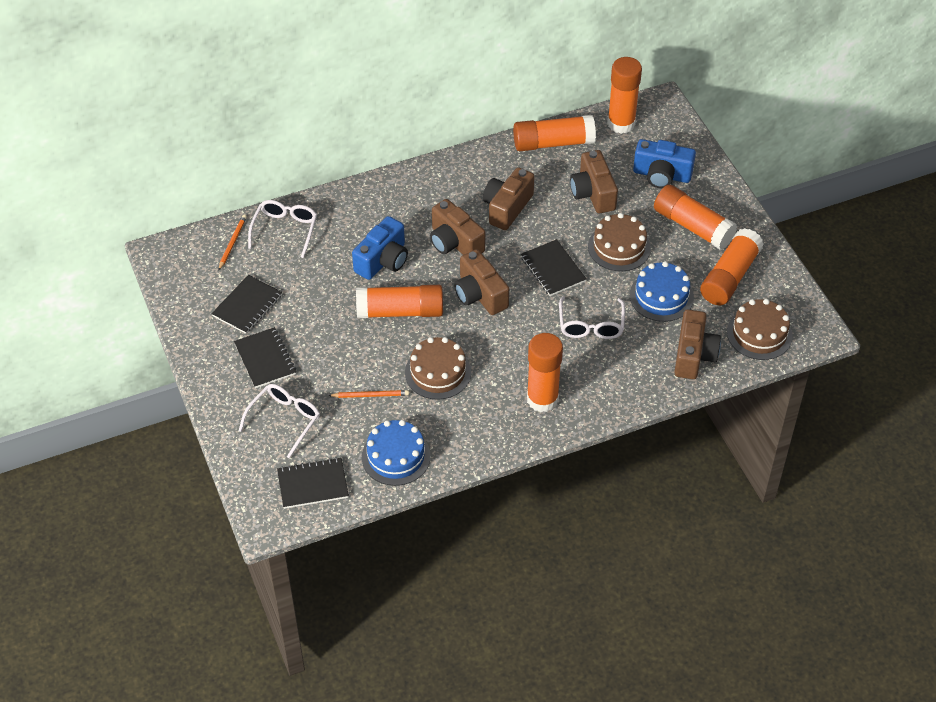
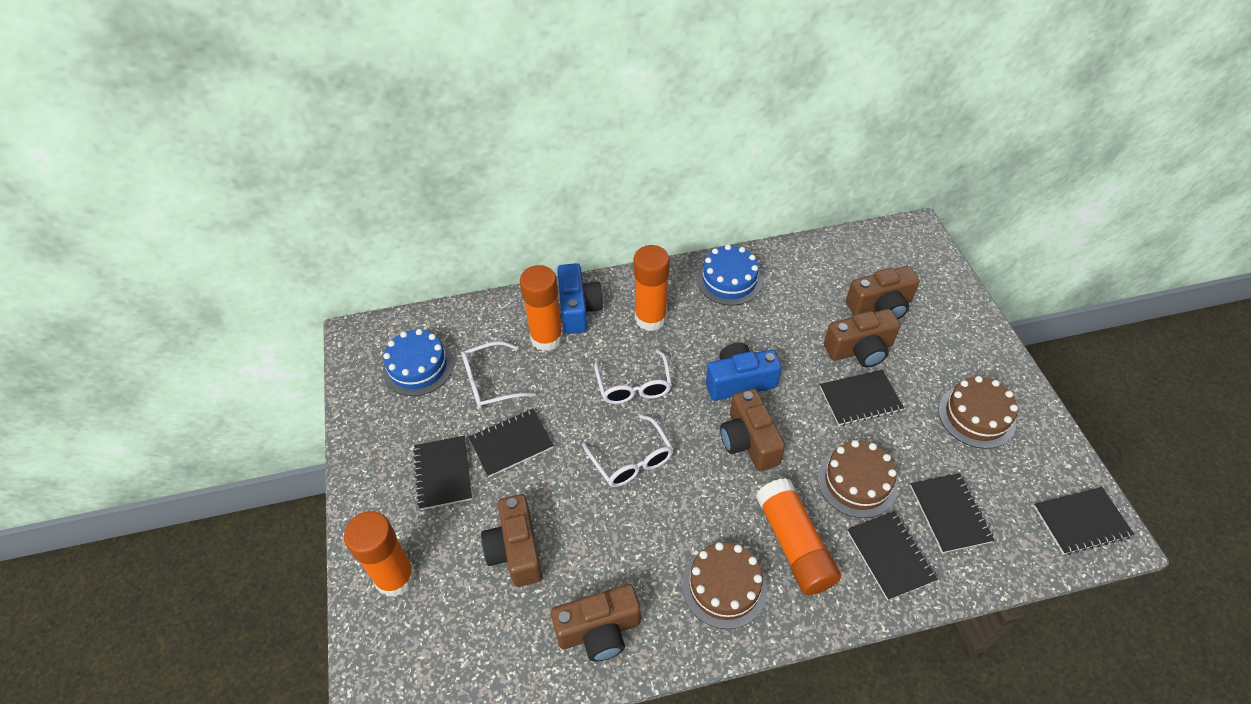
black notebook: 4 -> 6
orange glue stick: 6 -> 4
orange pencil: 2 -> 0

